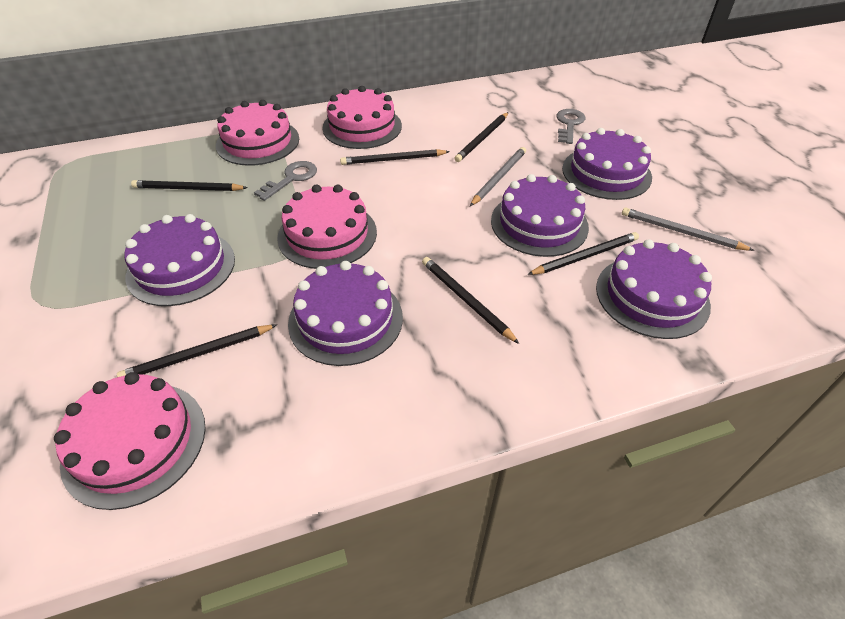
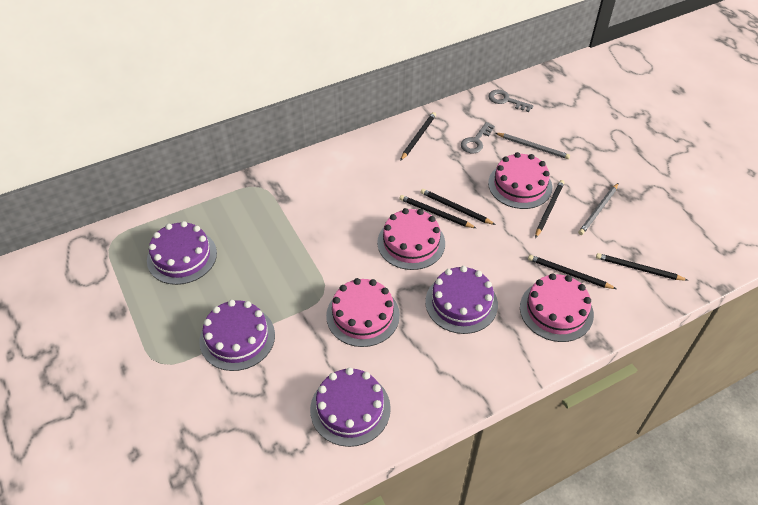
purple cake: 5 -> 4

